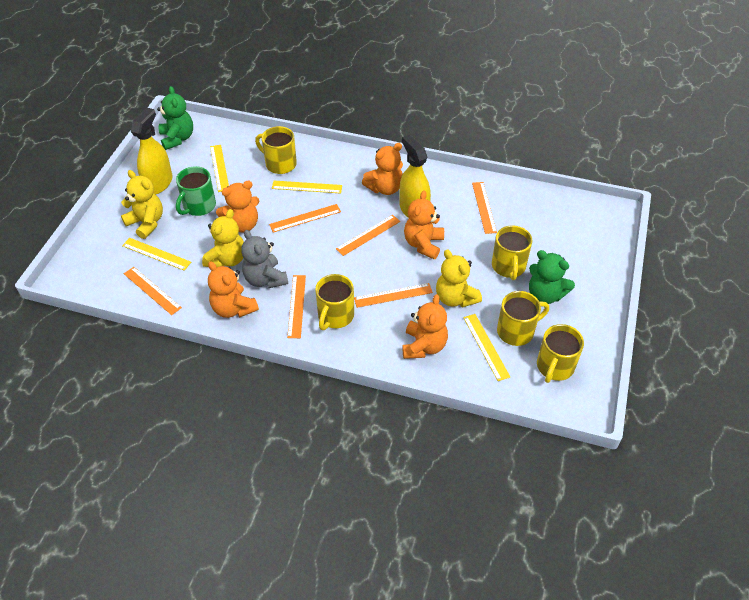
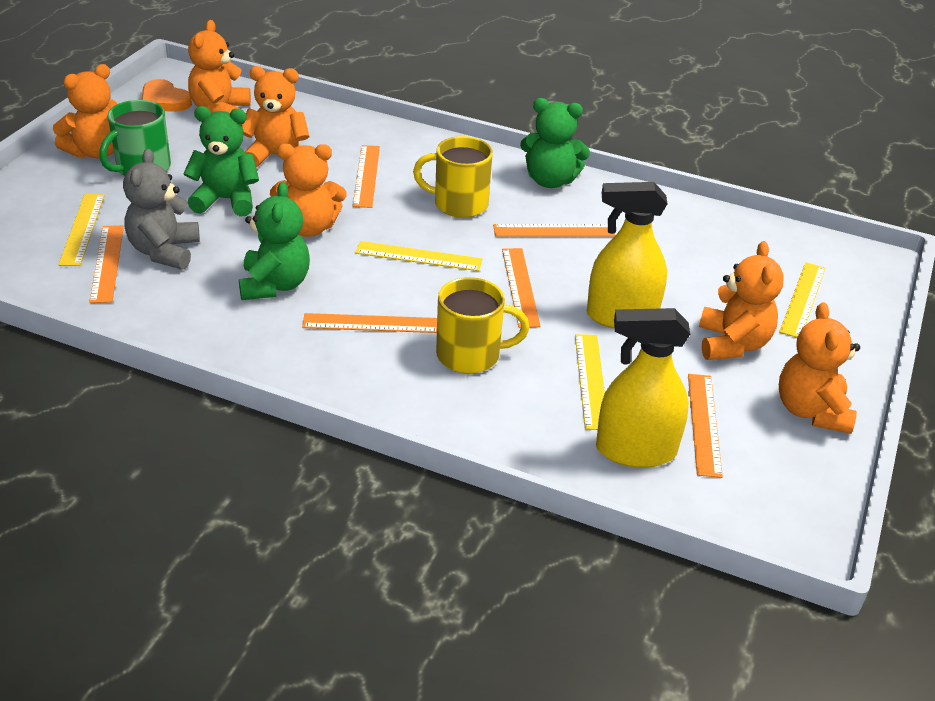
green teddy bear: 2 -> 3
orange heart: 0 -> 1
orange teddy bear: 5 -> 6
yellow mug: 5 -> 2
yellow teddy bear: 3 -> 0

